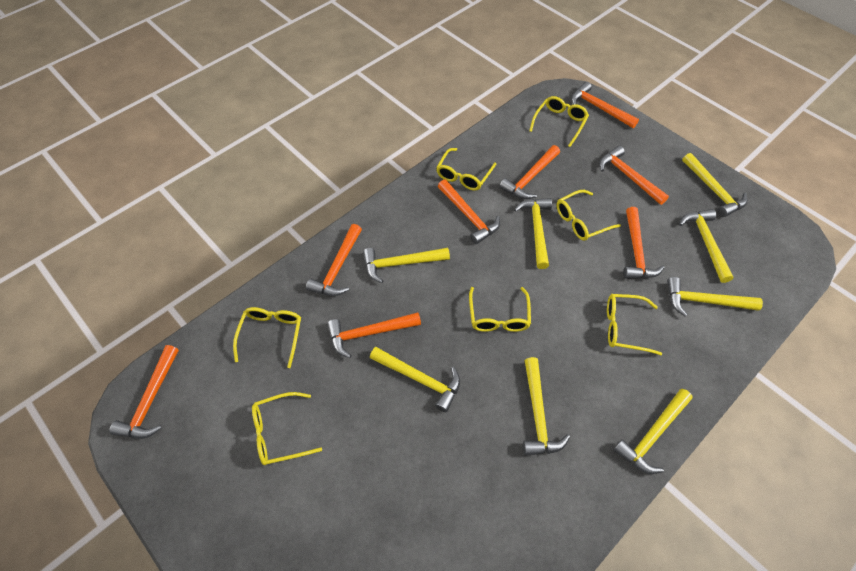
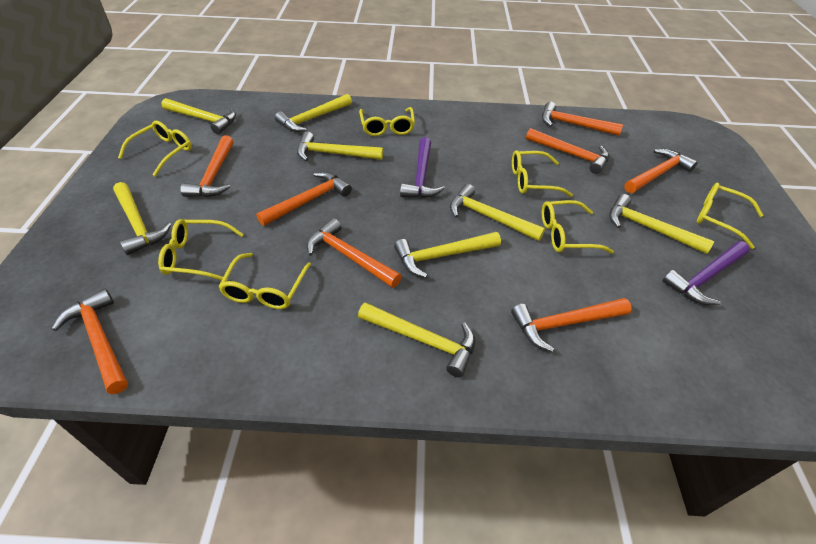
purple hammer: 0 -> 2

